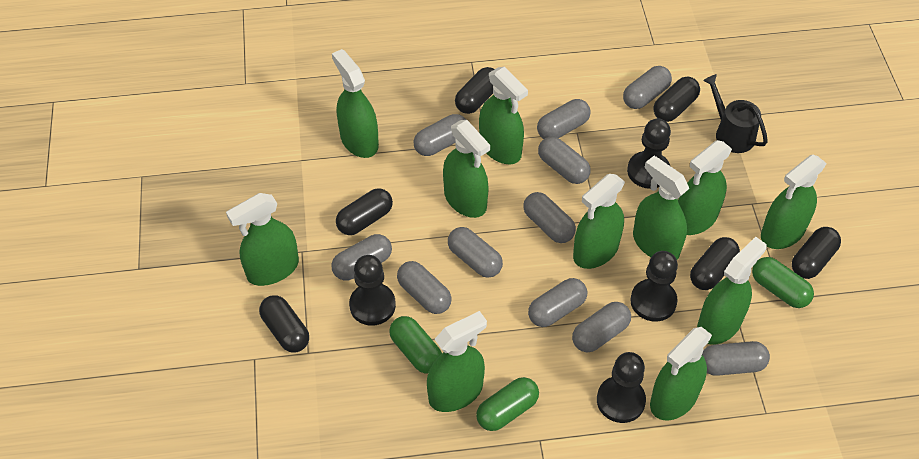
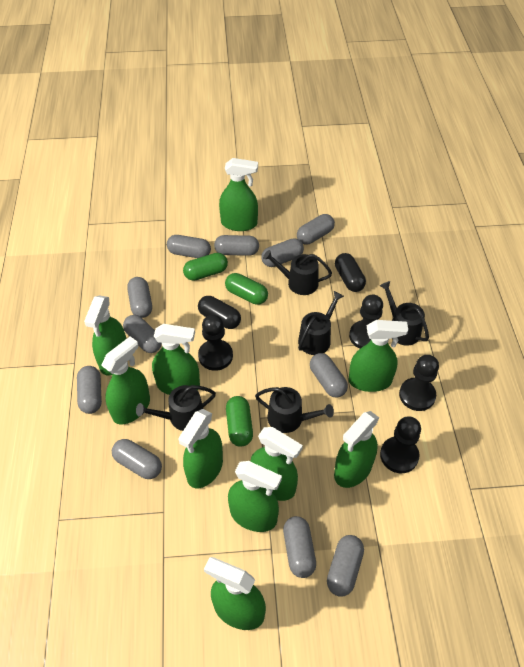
black capsule: 6 -> 2
black watering can: 1 -> 5
green spray bottle: 11 -> 10

